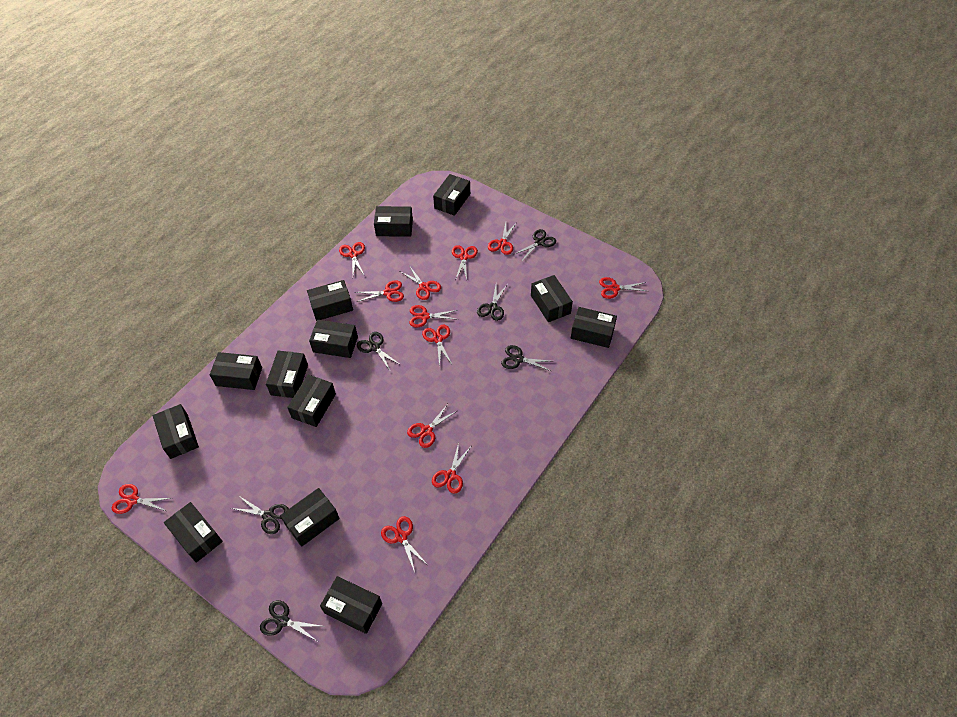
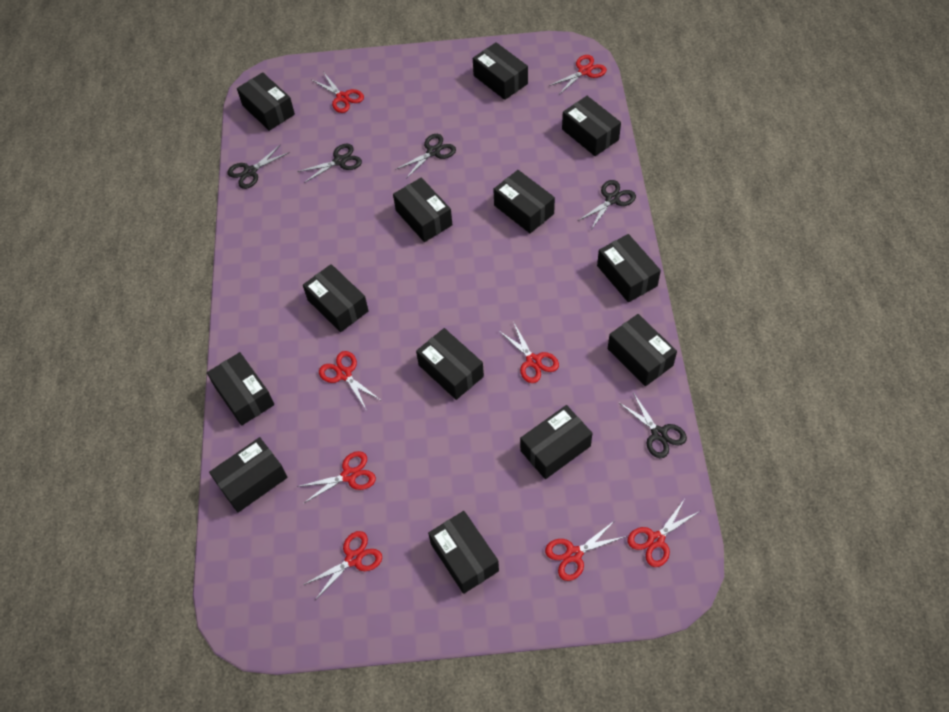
black scissors: 6 -> 5
red scissors: 12 -> 8

